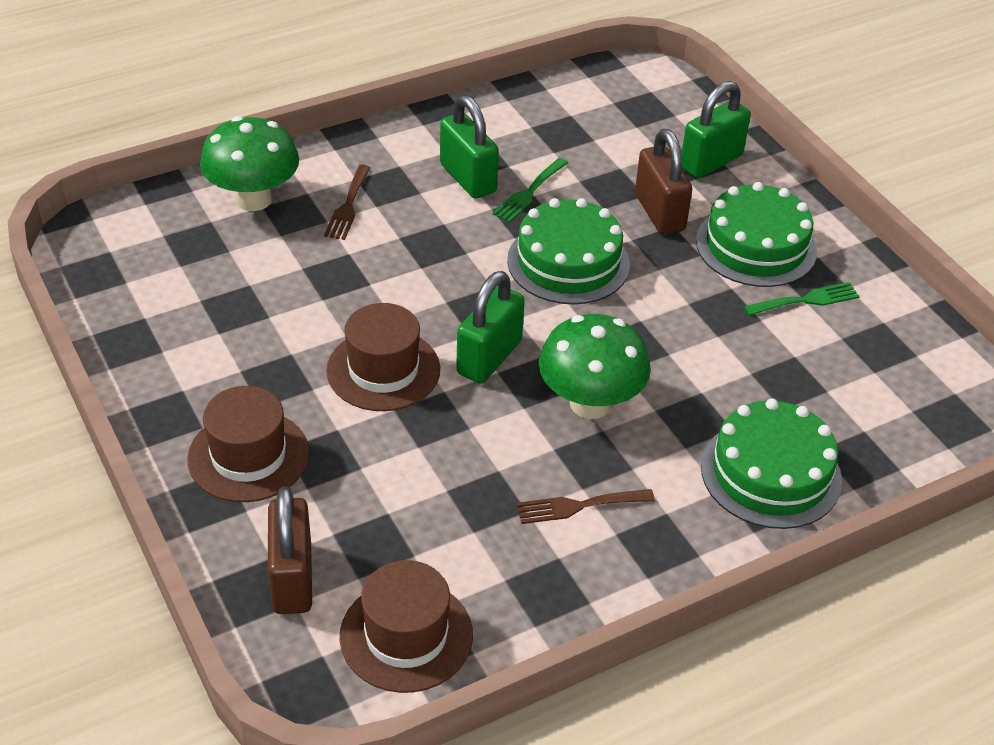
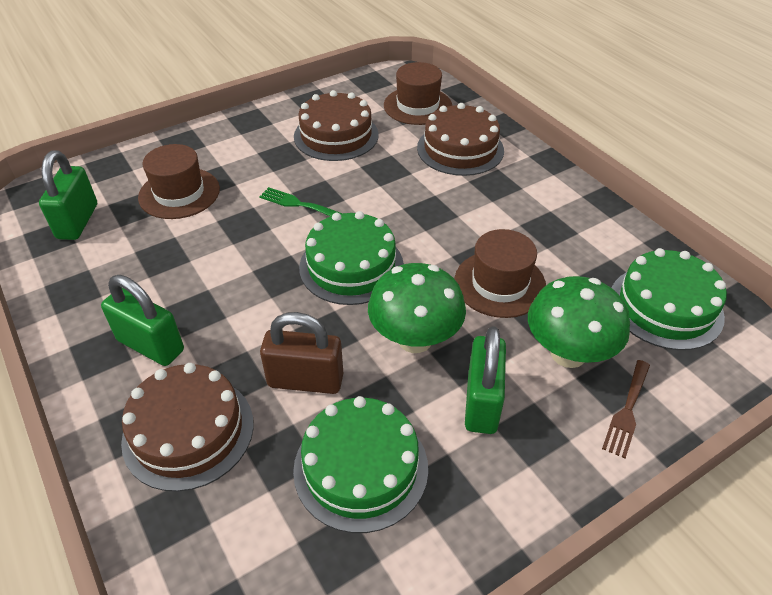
brown cake: 0 -> 3
brown fork: 2 -> 1
brown padlock: 2 -> 1
green fork: 2 -> 1

